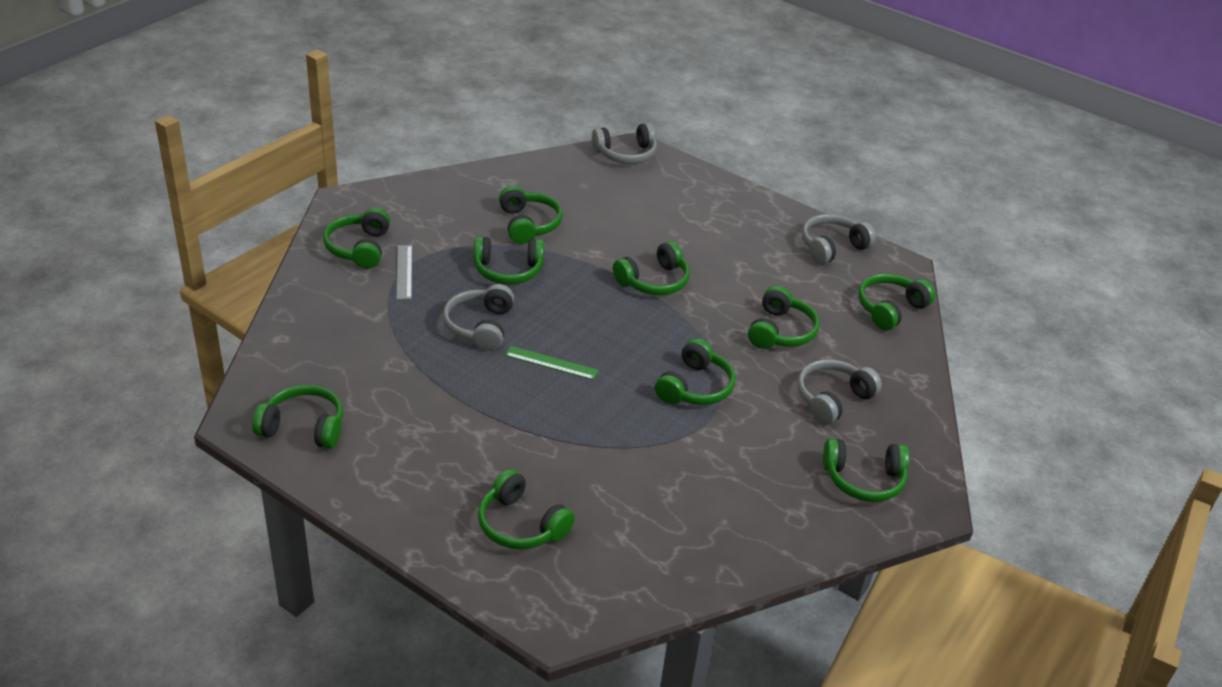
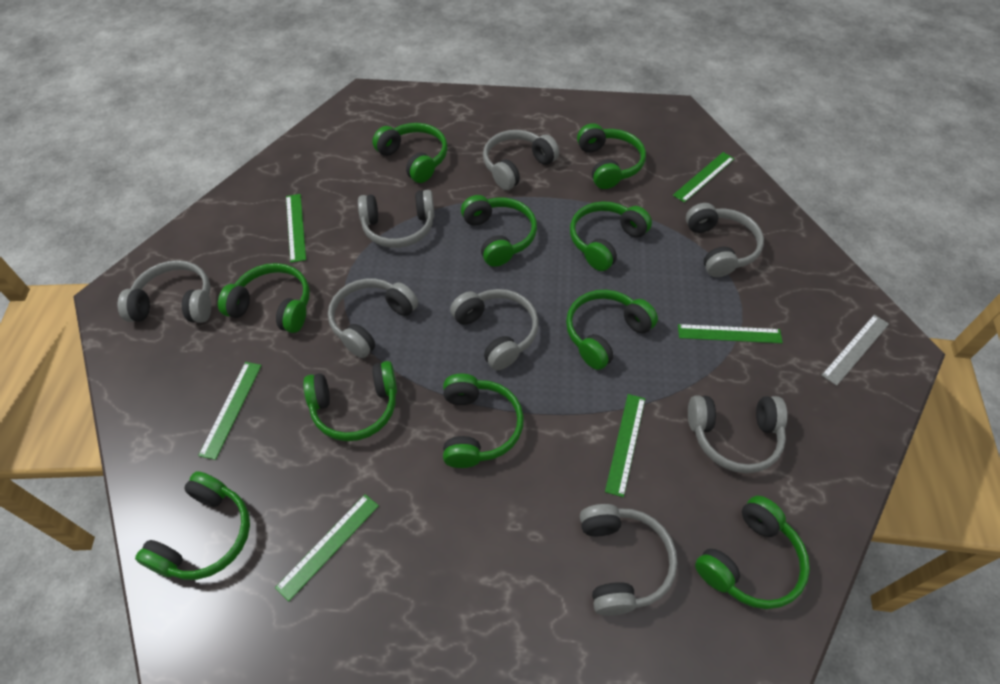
green ruler: 1 -> 6
grey headphones: 4 -> 8

